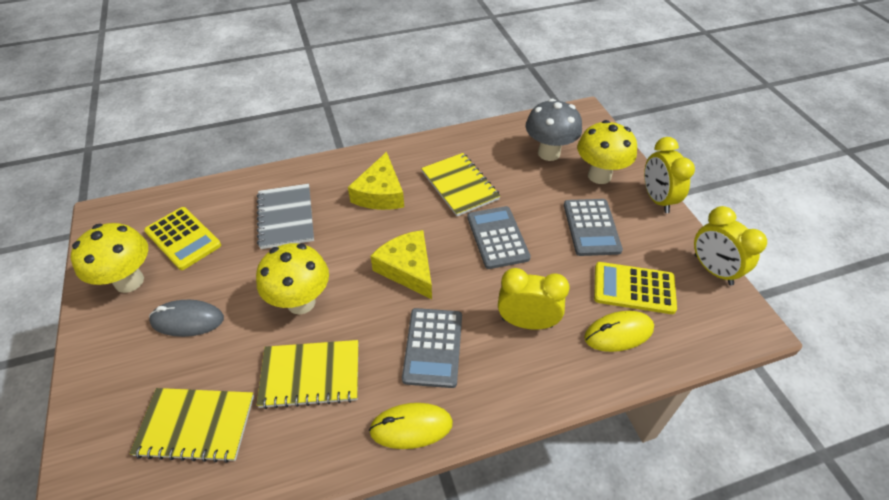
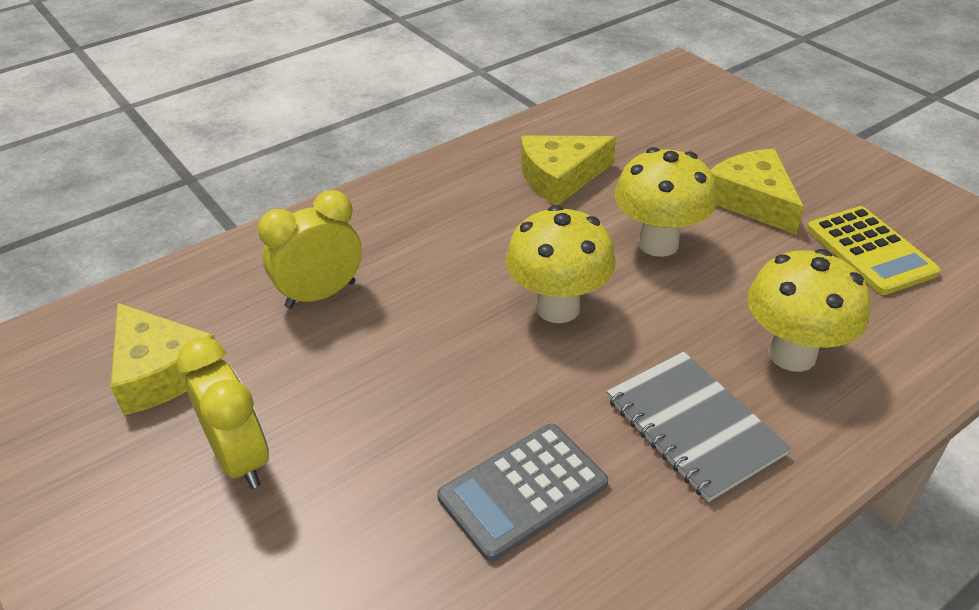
grey calculator: 3 -> 1
grey mouse: 1 -> 0
grey mushroom: 1 -> 0
yellow calculator: 2 -> 1
yellow cheese: 2 -> 3
yellow clock: 3 -> 2
yellow mouse: 2 -> 0
yellow notebook: 3 -> 0

